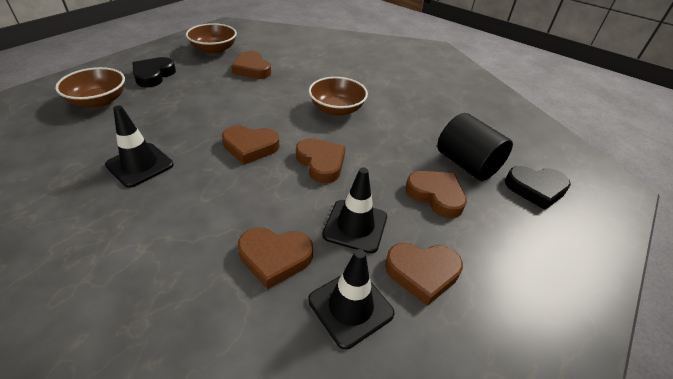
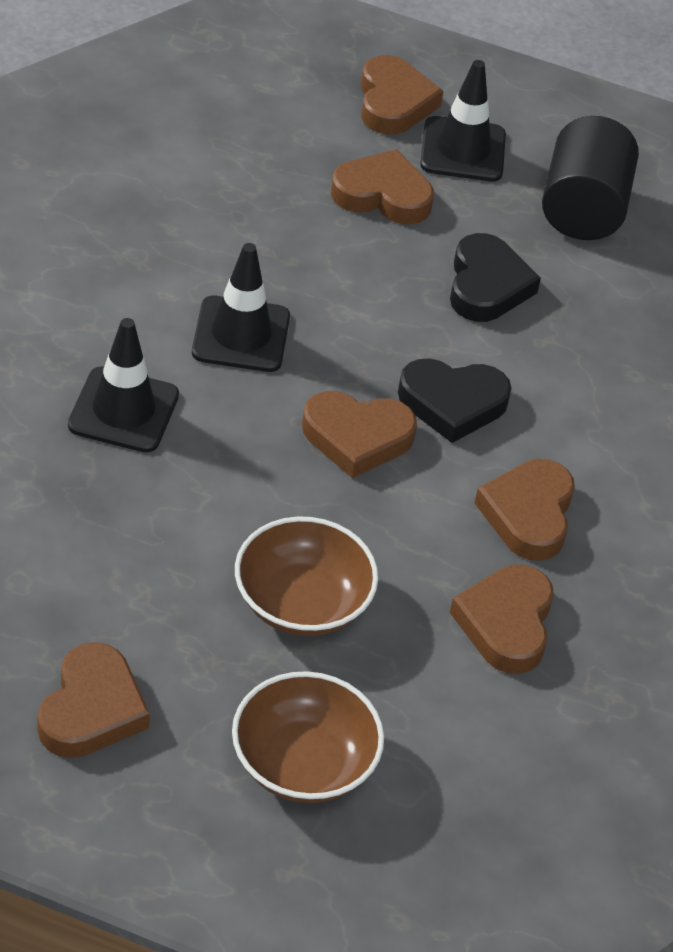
brown bowl: 3 -> 2

